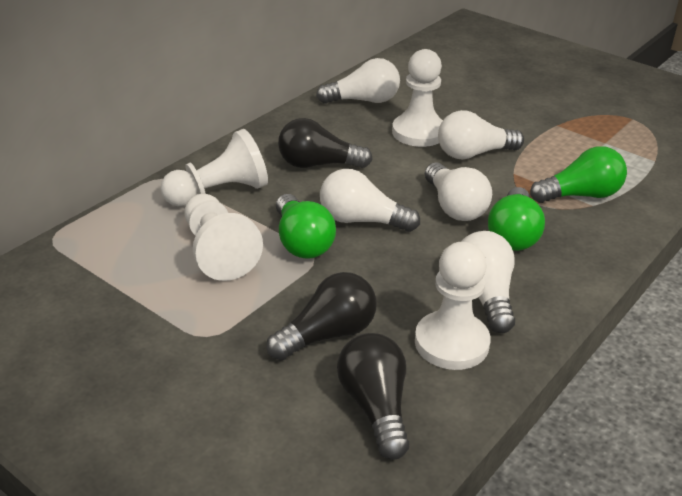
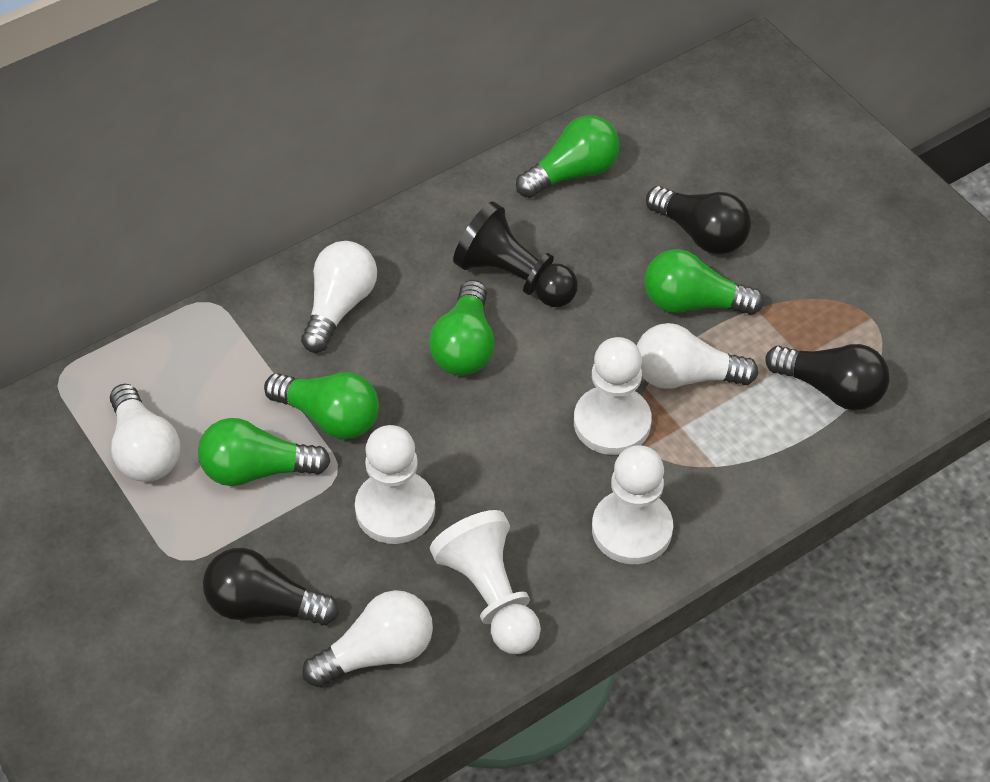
black pawn: 0 -> 1
green light bulb: 3 -> 5
white light bulb: 5 -> 4

